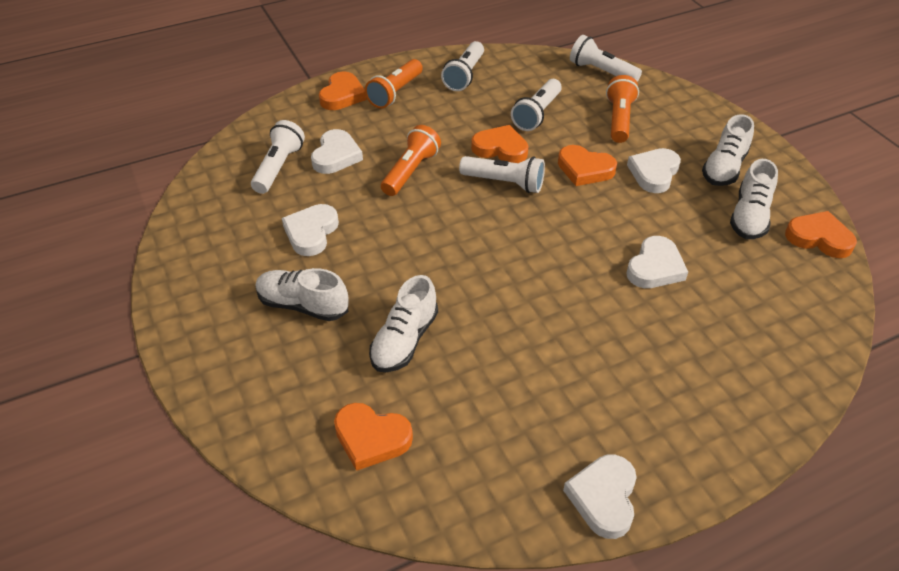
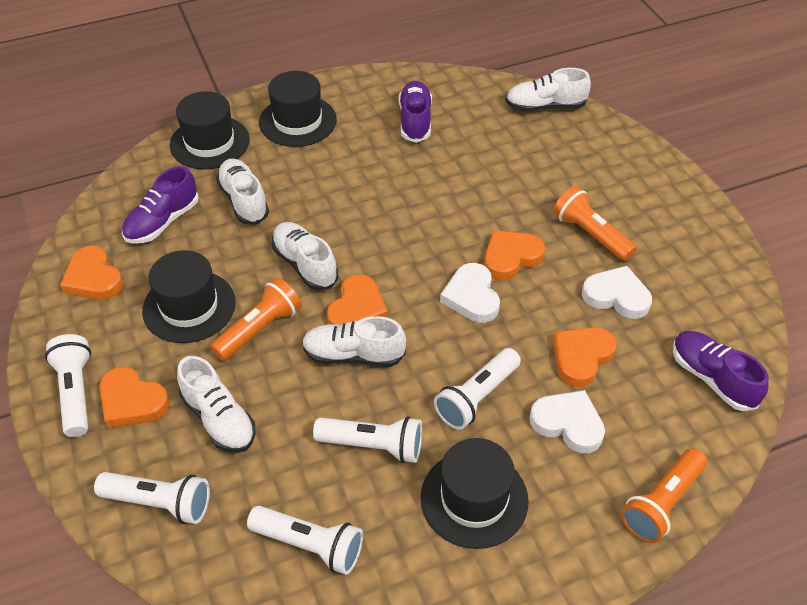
black hat: 0 -> 4
purple shoe: 0 -> 3
white heart: 5 -> 3
white shoe: 4 -> 5

